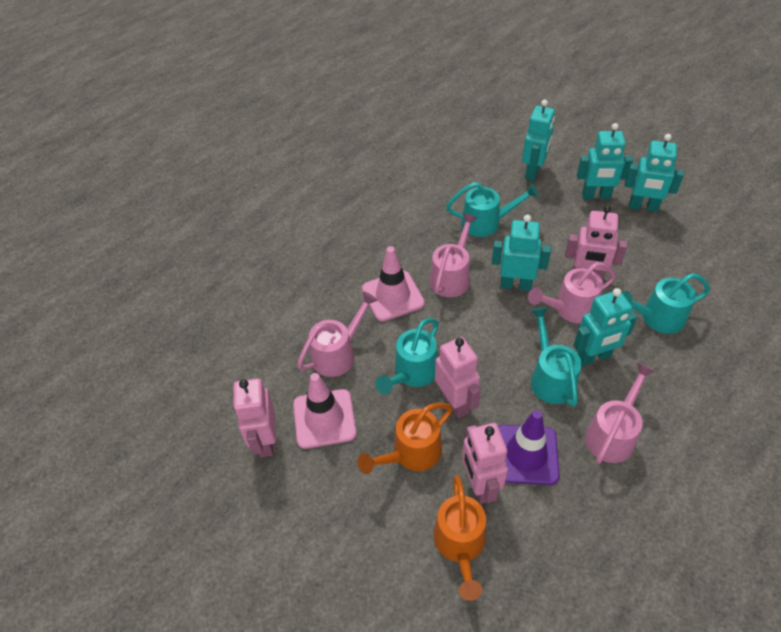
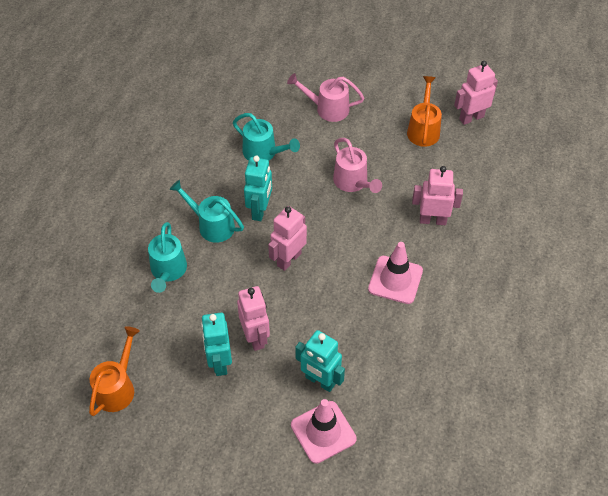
pink watering can: 4 -> 2
purple traffic cone: 1 -> 0
turquoise robot: 5 -> 3
turquoise watering can: 4 -> 3

